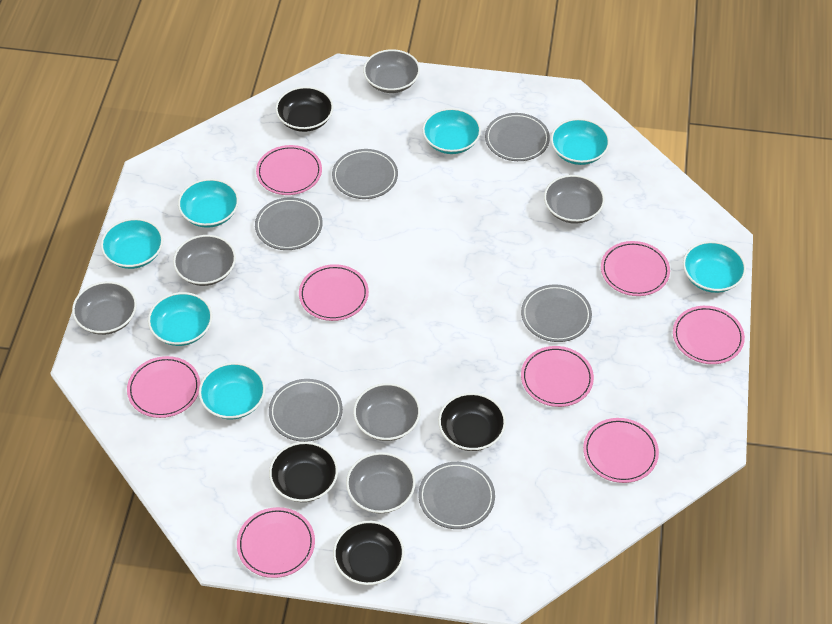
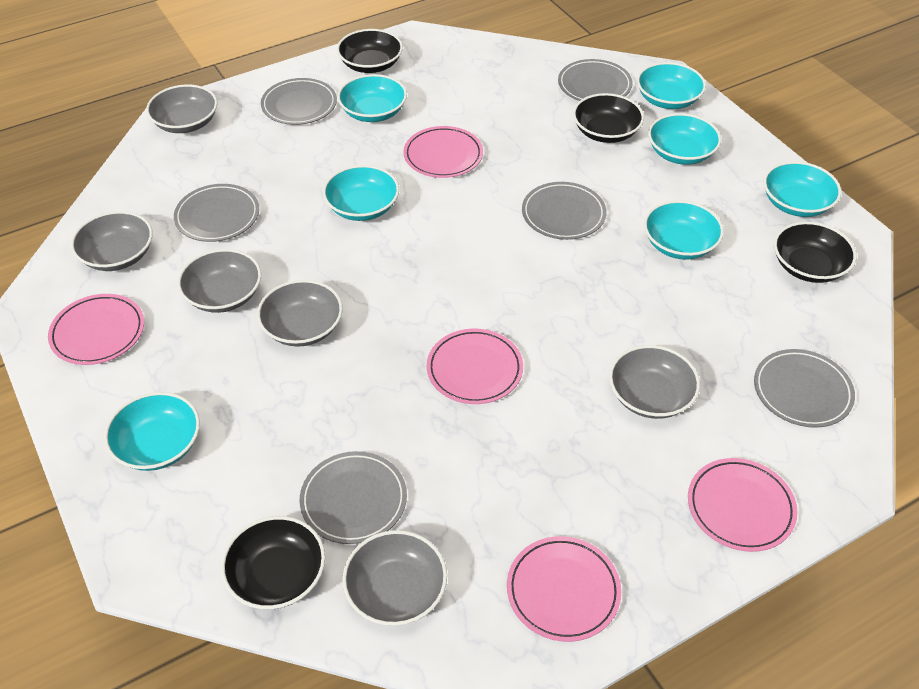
pink plate: 8 -> 5

